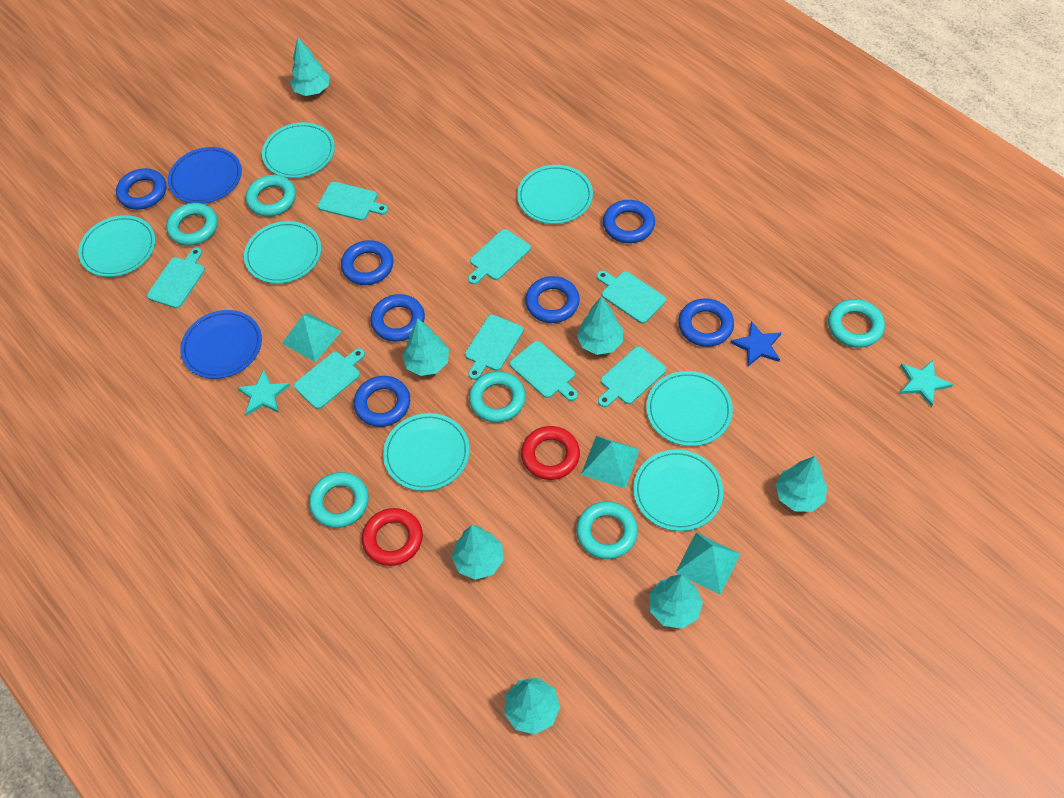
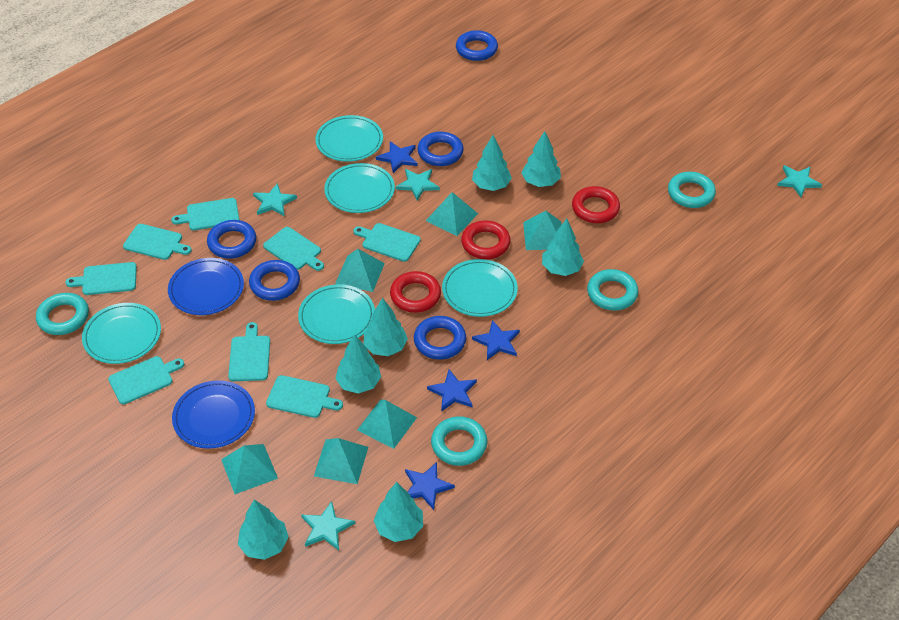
blue ring: 7 -> 5
blue star: 1 -> 4
red ring: 2 -> 3
turquoise plate: 7 -> 5
turquoise pyramid: 3 -> 6
turquoise ring: 6 -> 4
turquoise star: 2 -> 4

